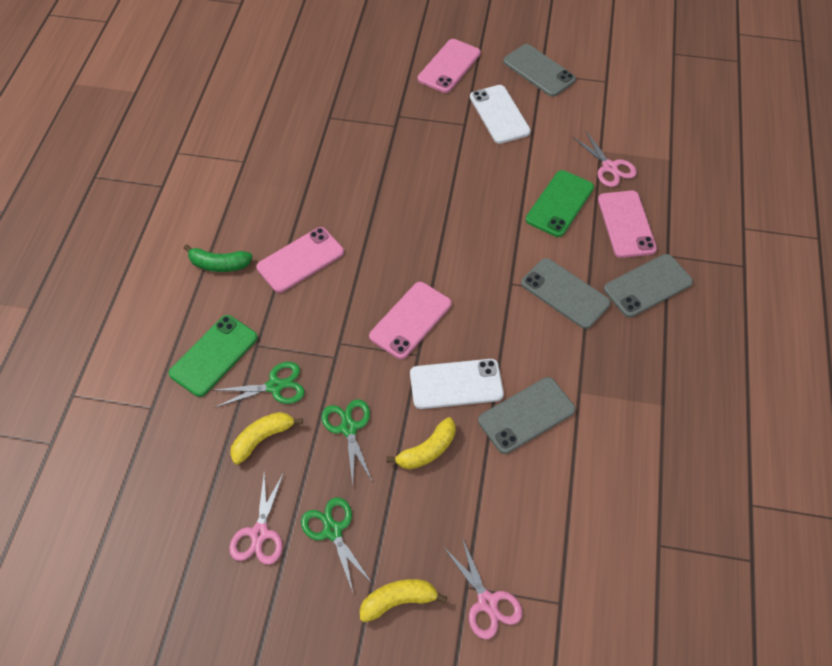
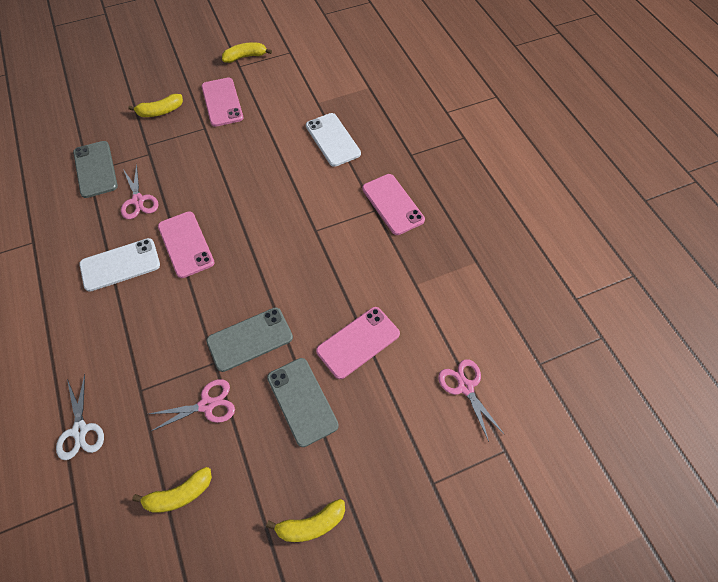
green banana: 1 -> 0
green phone: 2 -> 0
green scissors: 3 -> 0
grey phone: 4 -> 3
white scissors: 0 -> 1
yellow banana: 3 -> 4

